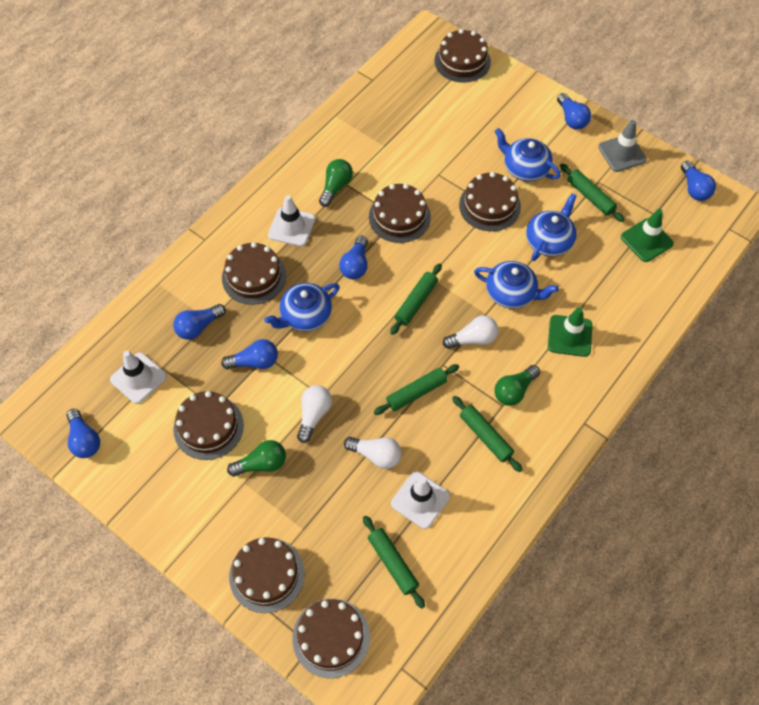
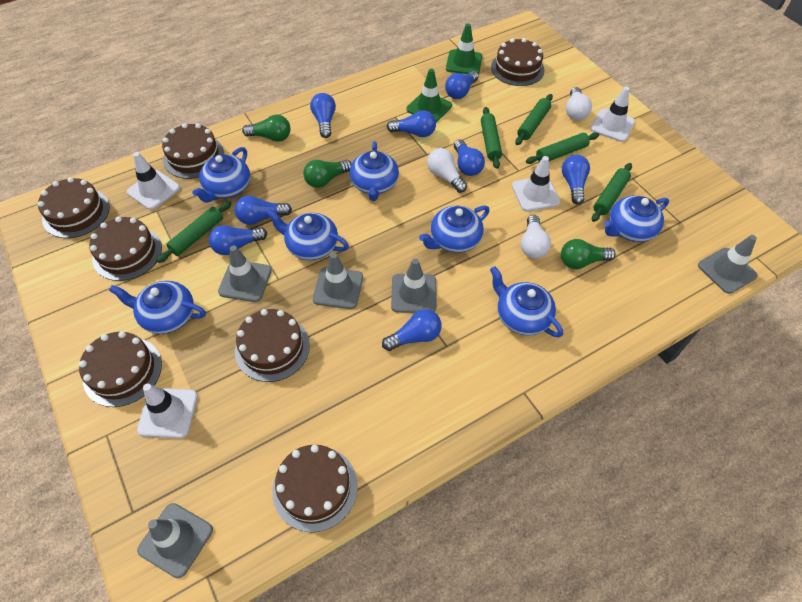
blue light bulb: 6 -> 8
blue teapot: 4 -> 7
grey traffic cone: 1 -> 5
white traffic cone: 3 -> 4

